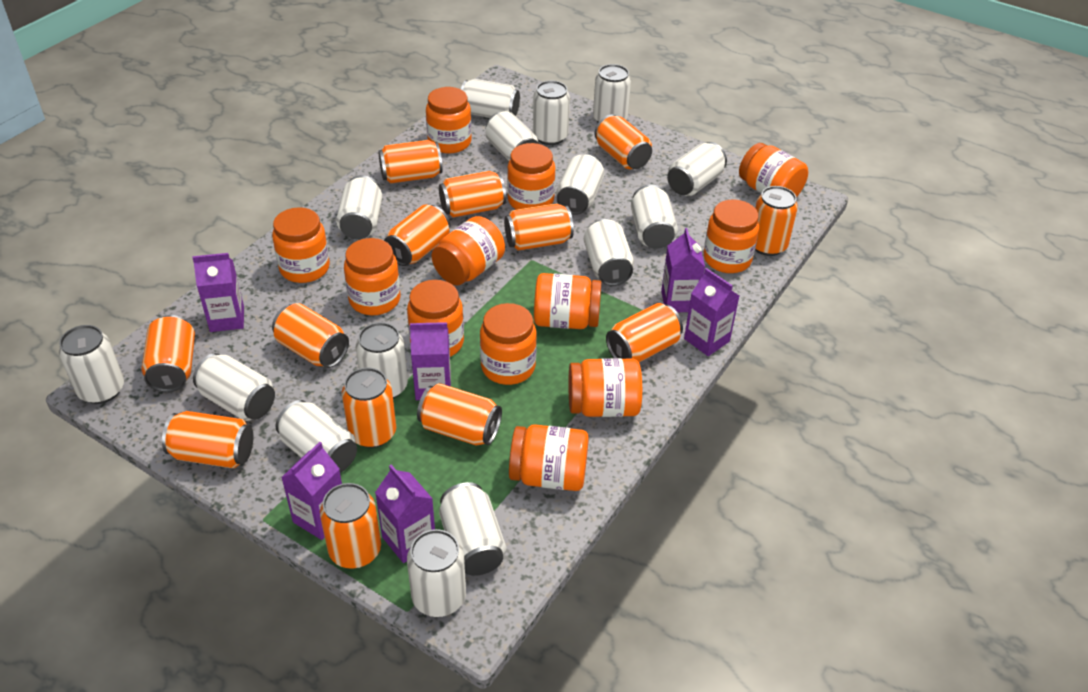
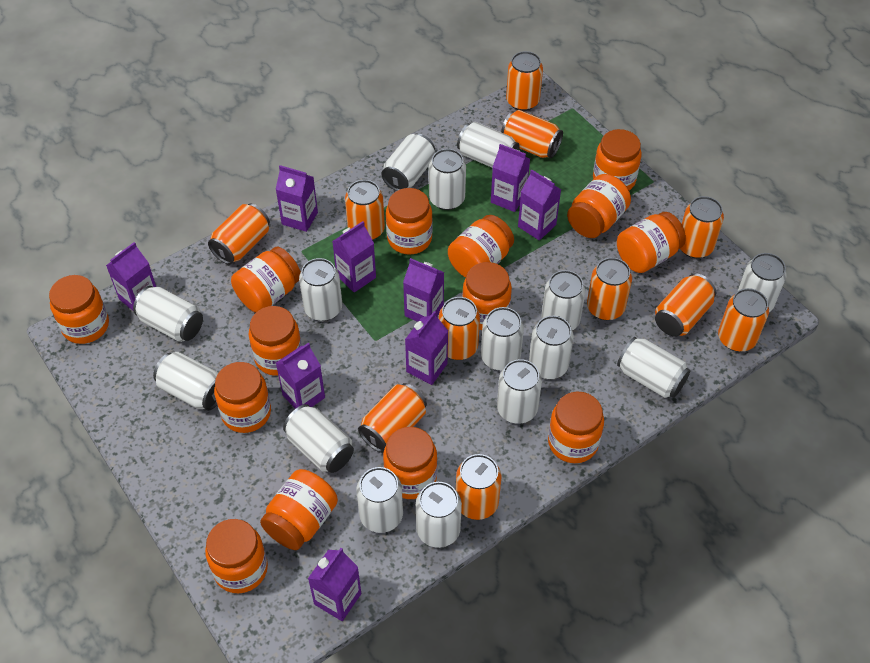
orange can: 13 -> 11
orange jar: 12 -> 14
purple carton: 6 -> 9

